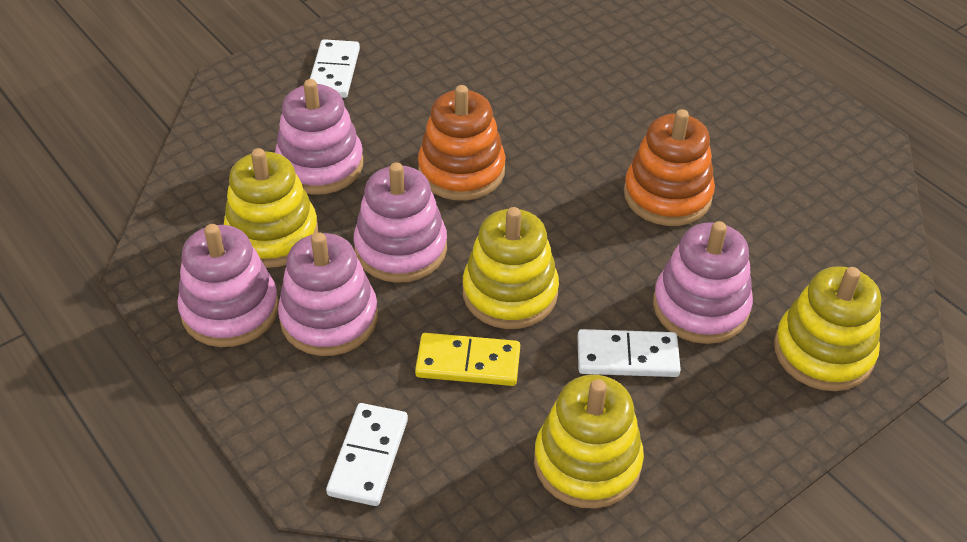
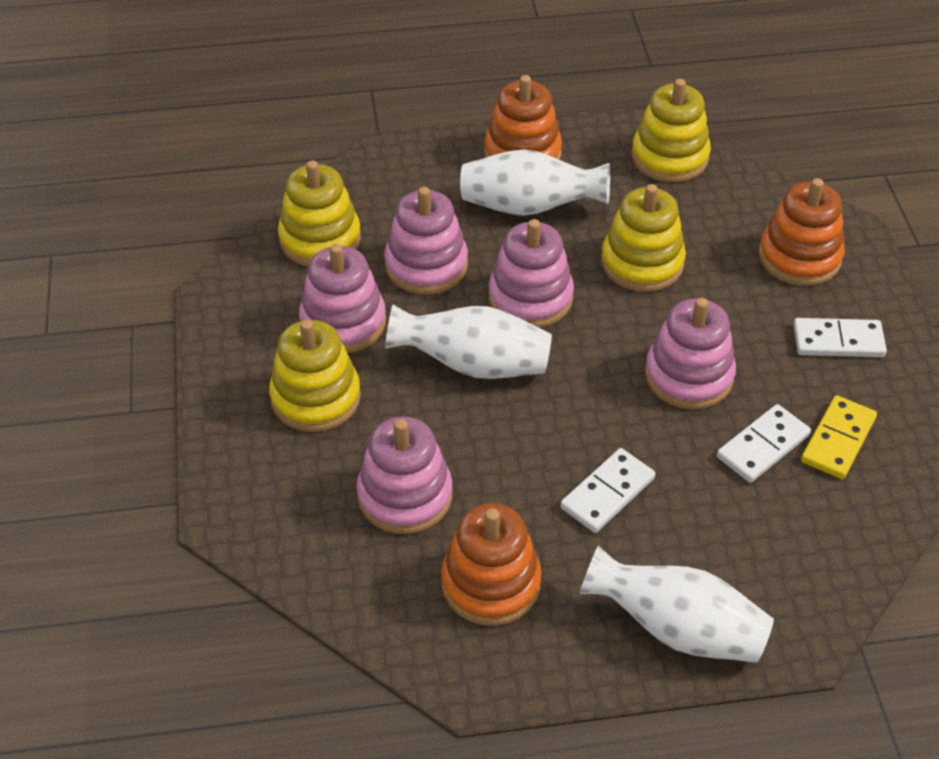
orange stacking toy: 2 -> 3
white vase: 0 -> 3

